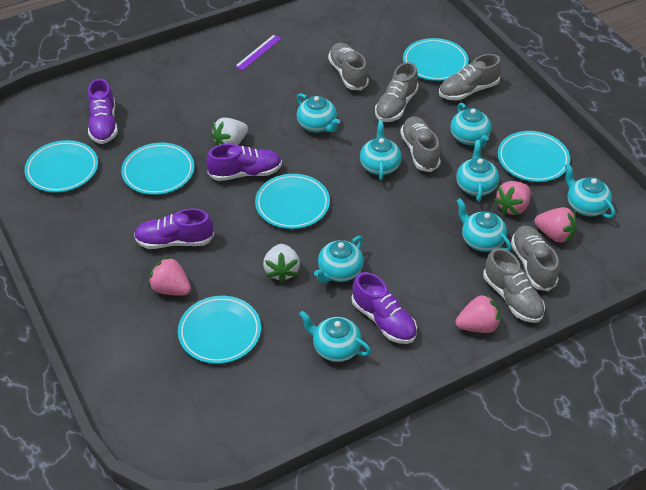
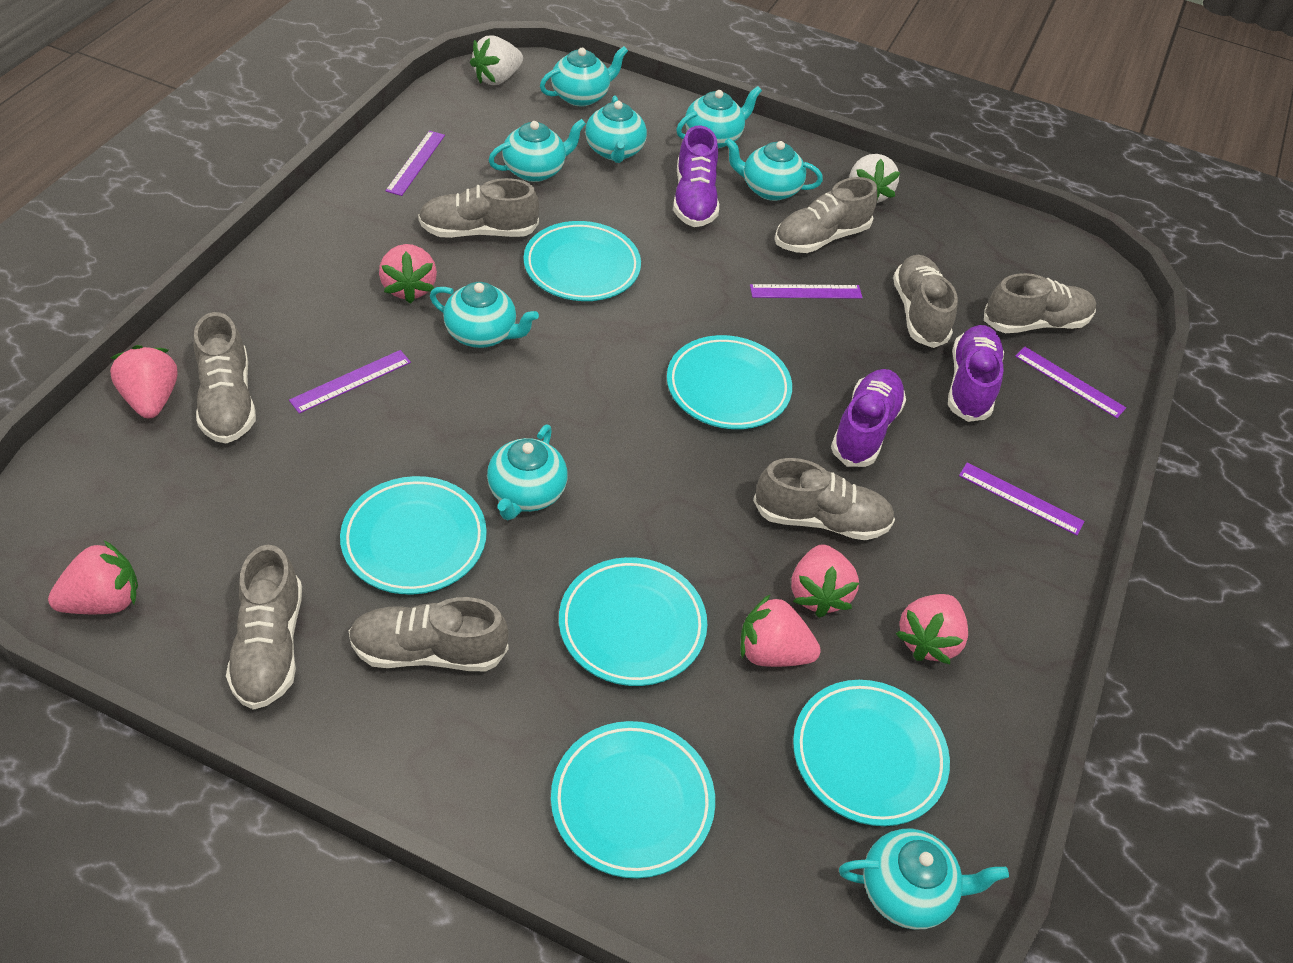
grey shoe: 6 -> 8
pink strawberry: 4 -> 6
purple ruler: 1 -> 5
purple shoe: 4 -> 3

